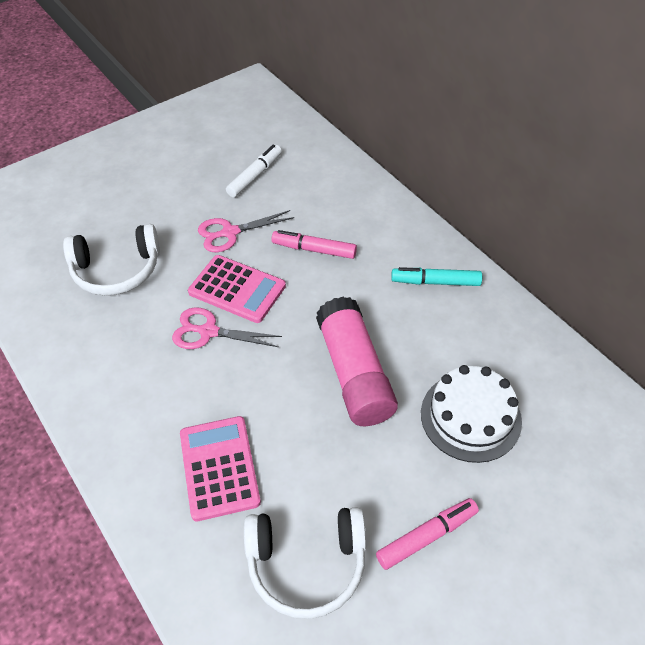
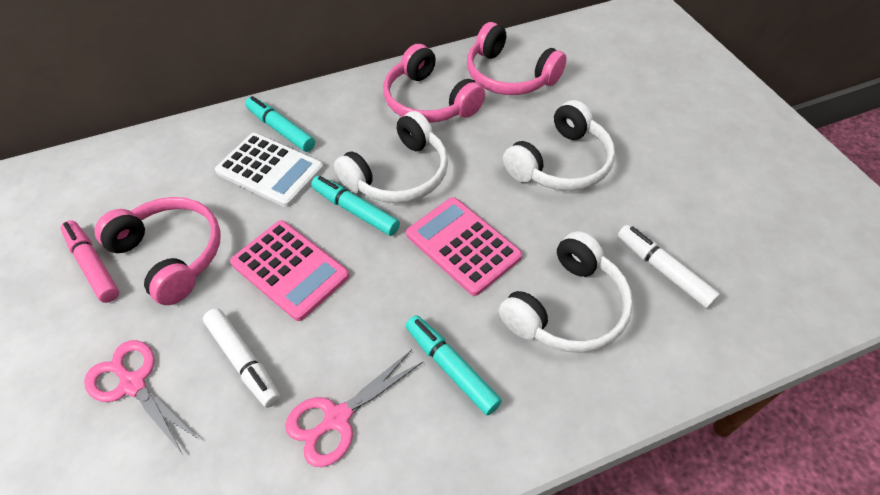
pink glue stick: 1 -> 0
pink headphones: 0 -> 3
pink marker: 2 -> 1
turquoise marker: 1 -> 3
white cake: 1 -> 0
white calculator: 0 -> 1
white headphones: 2 -> 3
white marker: 1 -> 2

